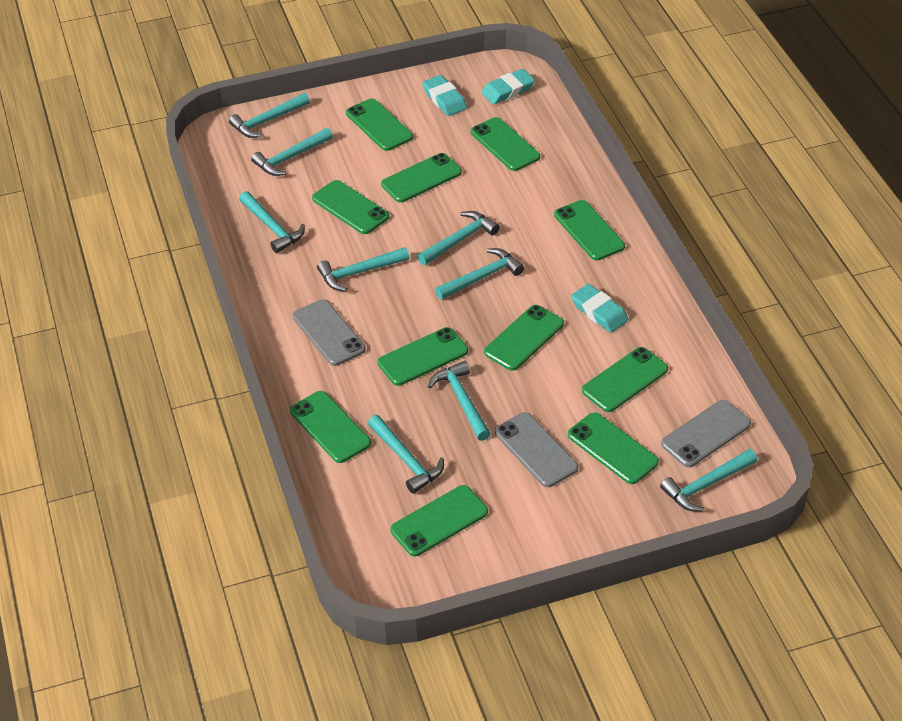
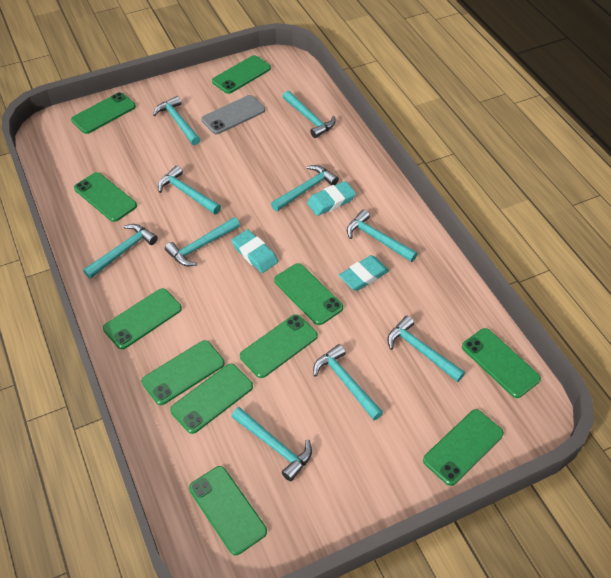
grey phone: 3 -> 1
turquoise hammer: 9 -> 10

